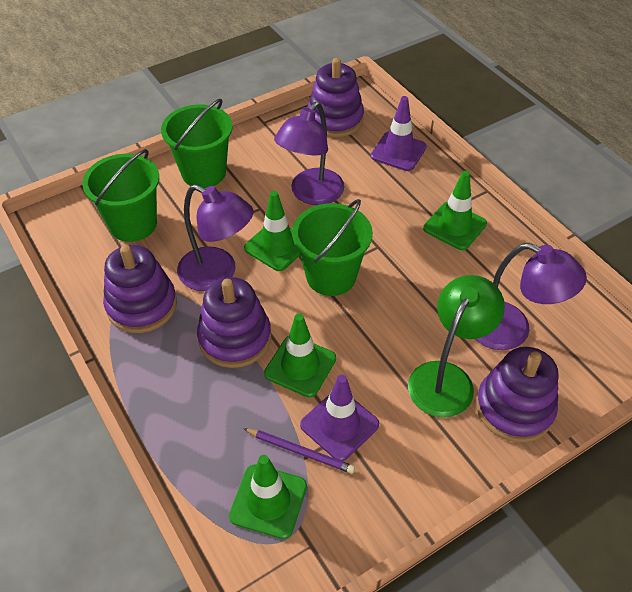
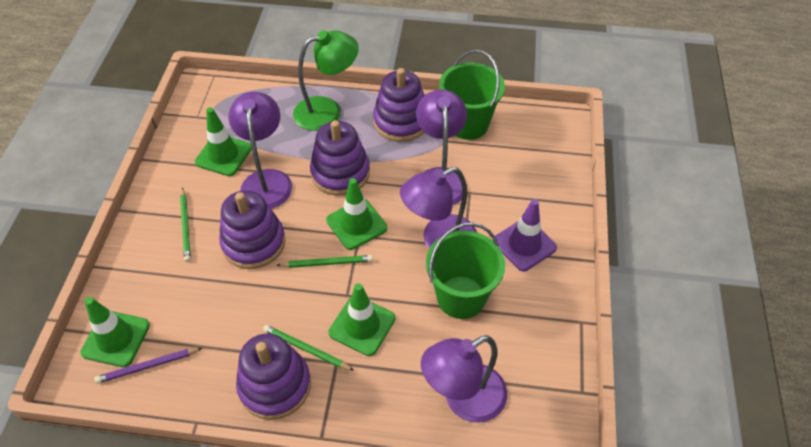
green bucket: 3 -> 2
green pencil: 0 -> 3
purple lamp: 3 -> 4
purple traffic cone: 2 -> 1

